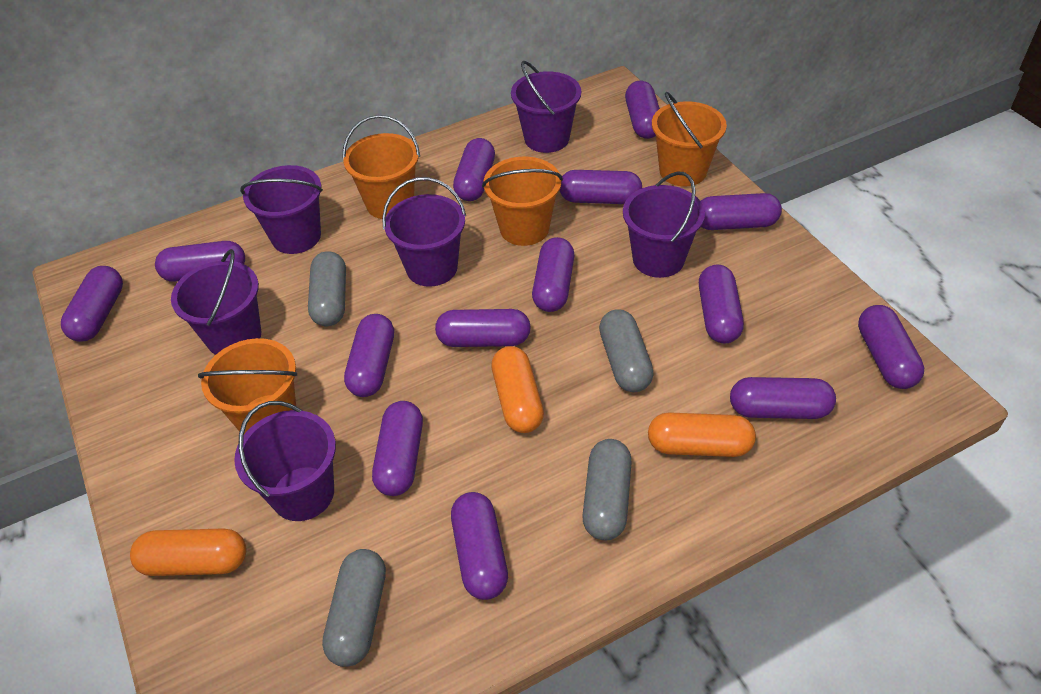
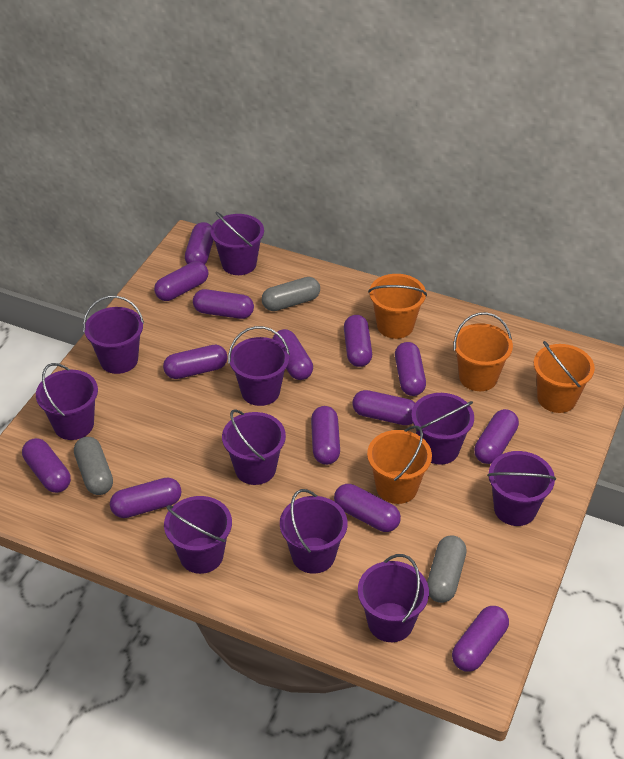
grey capsule: 4 -> 3
orange capsule: 3 -> 0
purple bucket: 6 -> 10

